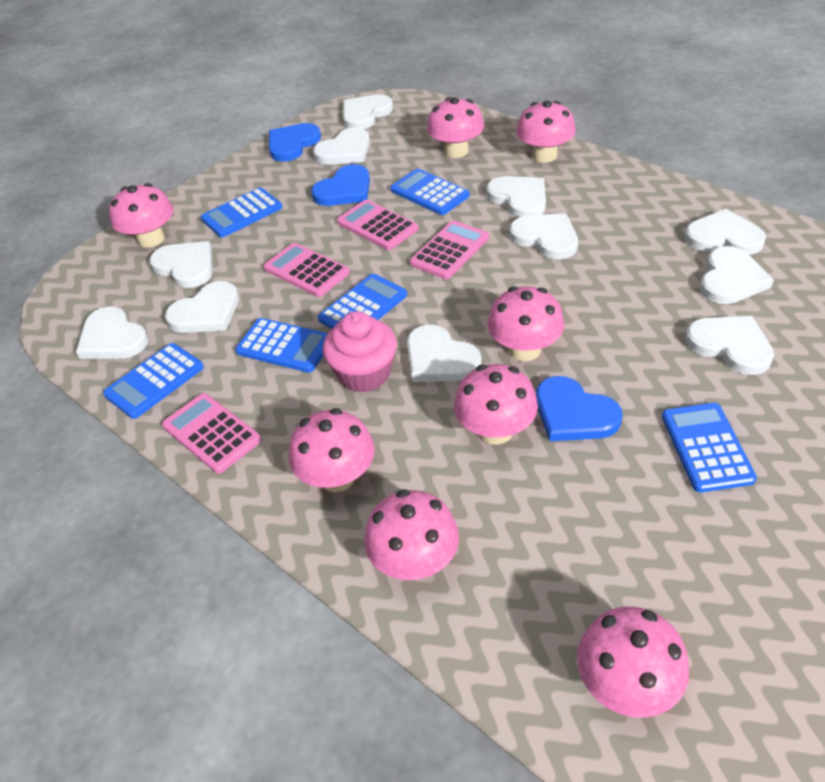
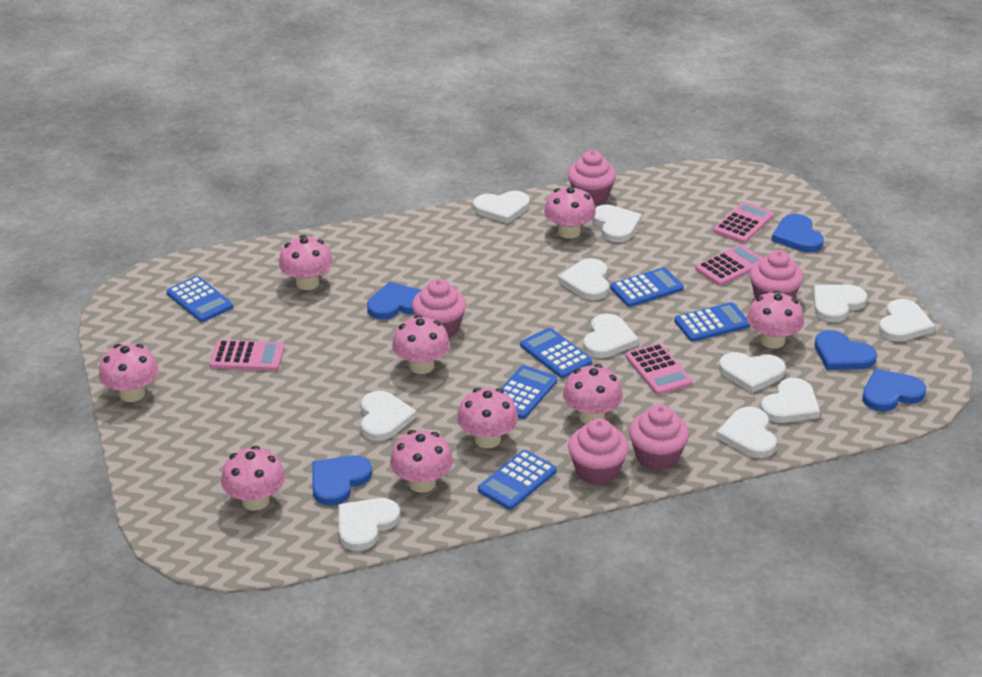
blue heart: 3 -> 5
pink cupcake: 1 -> 5
pink mushroom: 8 -> 9

